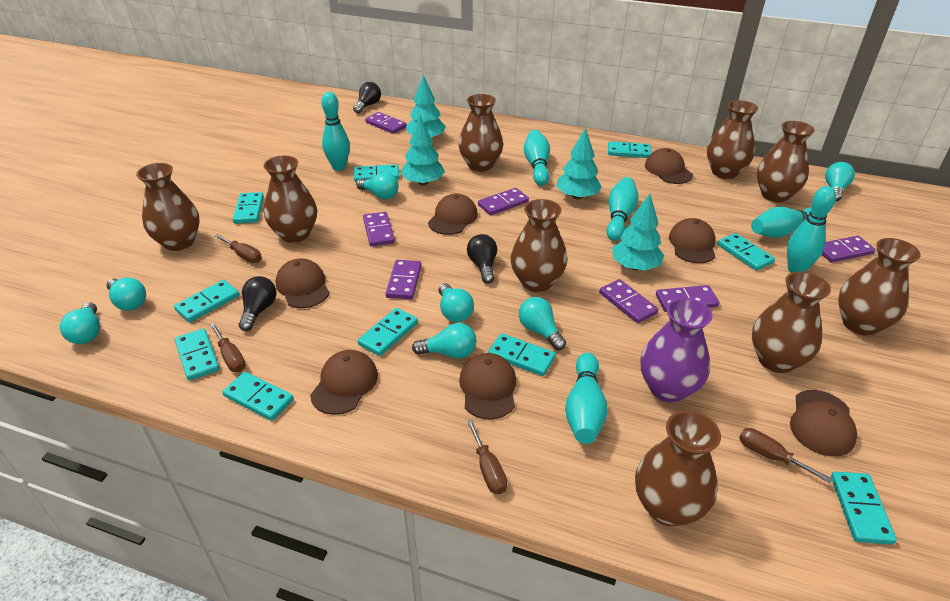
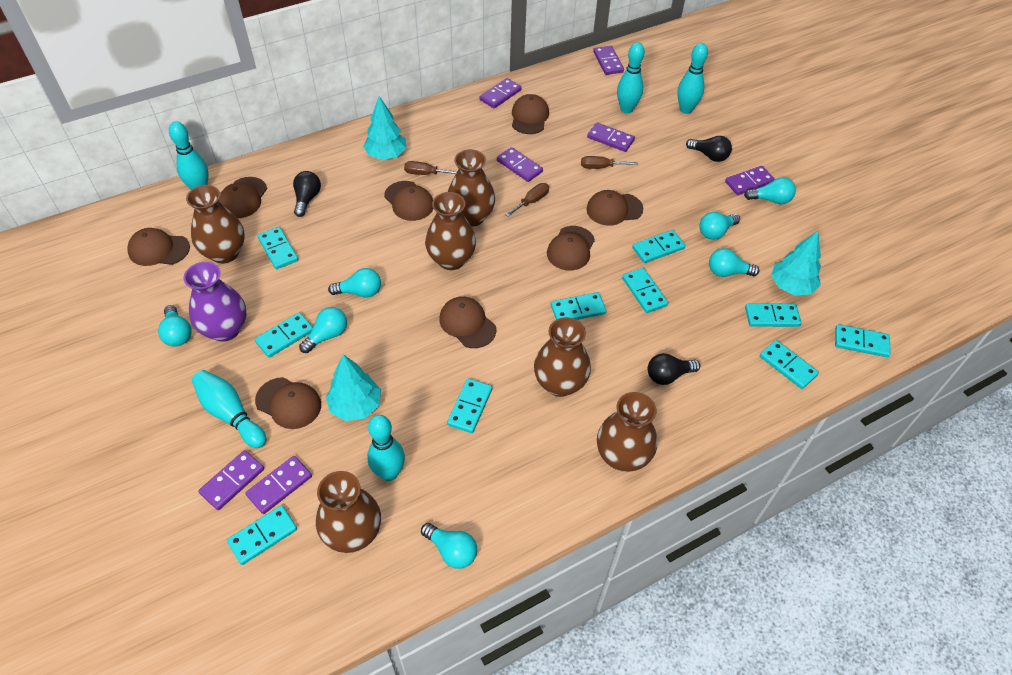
brown cap: 7 -> 8
brown screwdriver: 4 -> 3
brown vase: 9 -> 6
turquoise bowling pin: 6 -> 5
turquoise tree: 4 -> 3

